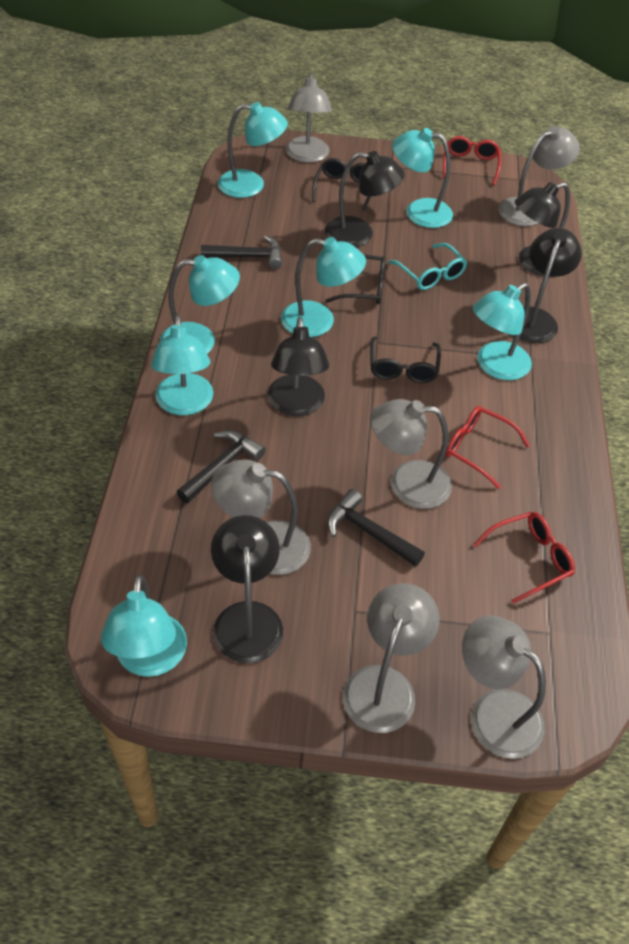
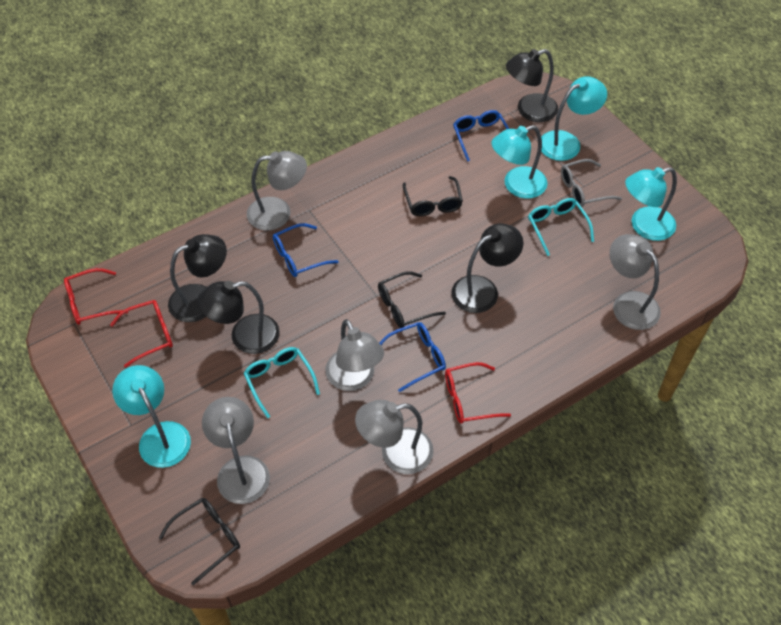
black hammer: 3 -> 0
black lamp: 5 -> 4
blue glasses: 0 -> 3
grey glasses: 0 -> 1
grey lamp: 6 -> 5
turquoise glasses: 1 -> 2
turquoise lamp: 7 -> 4

